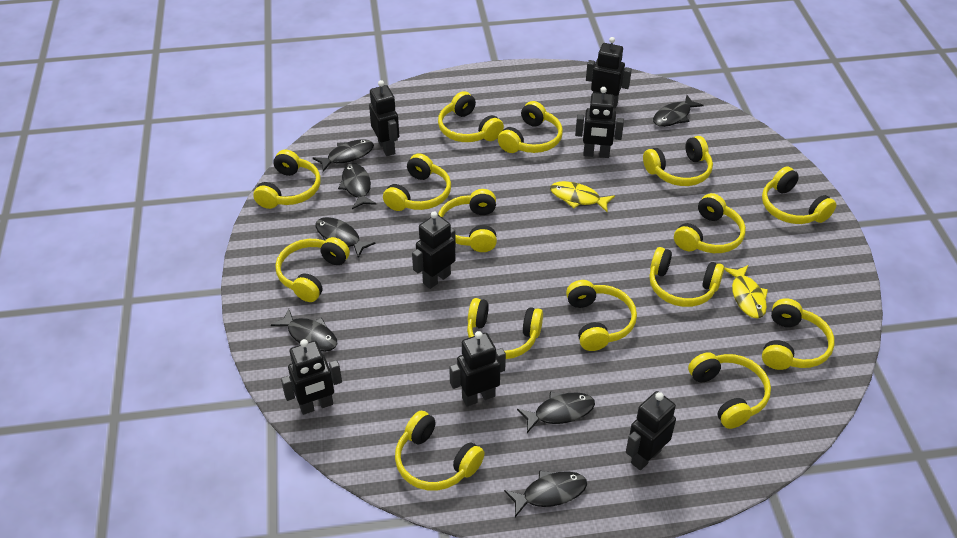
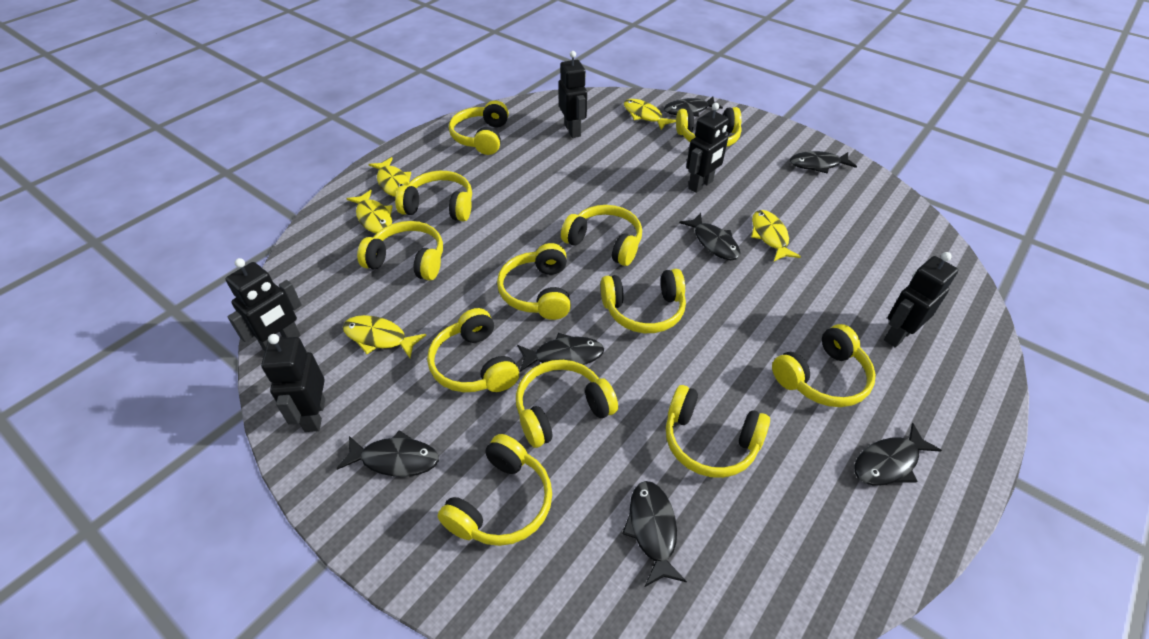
black robot: 7 -> 5
yellow fish: 2 -> 5
yellow headphones: 15 -> 12

